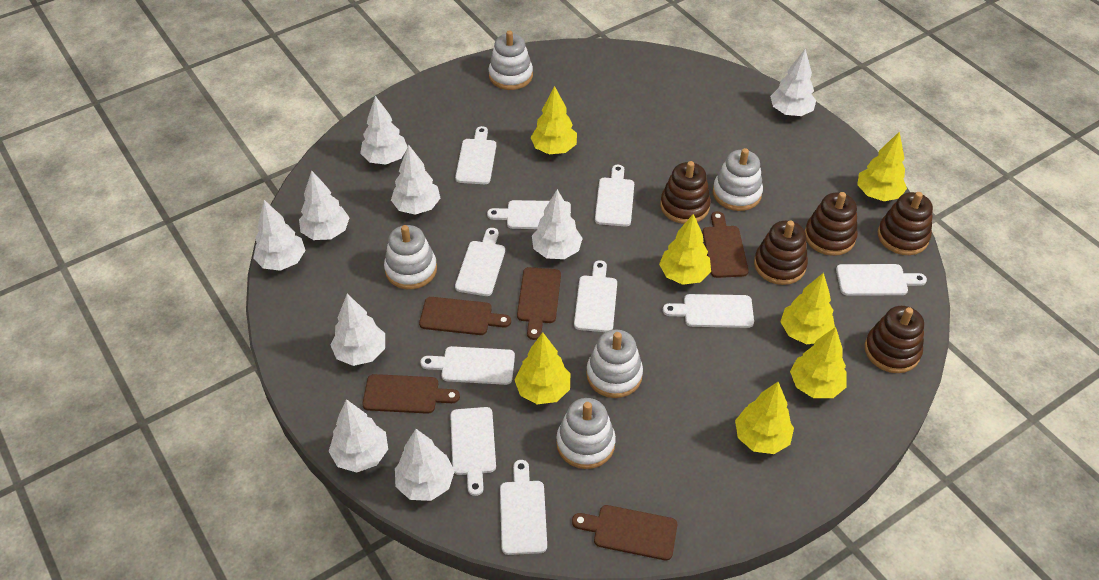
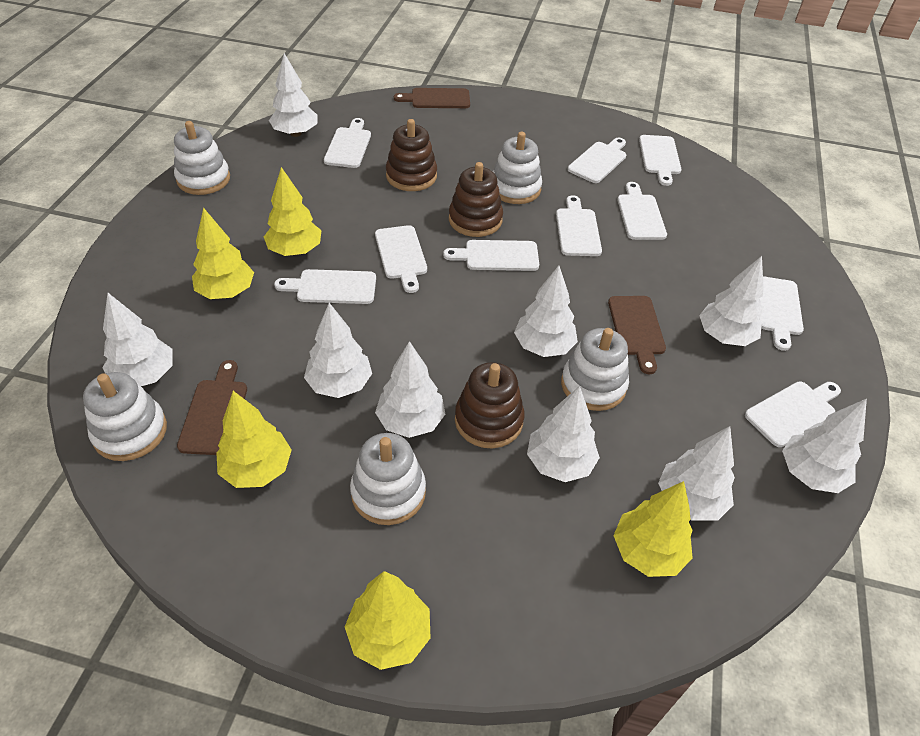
brown cutting board: 5 -> 3
brown stacking toy: 5 -> 3
yellow tree: 7 -> 5

